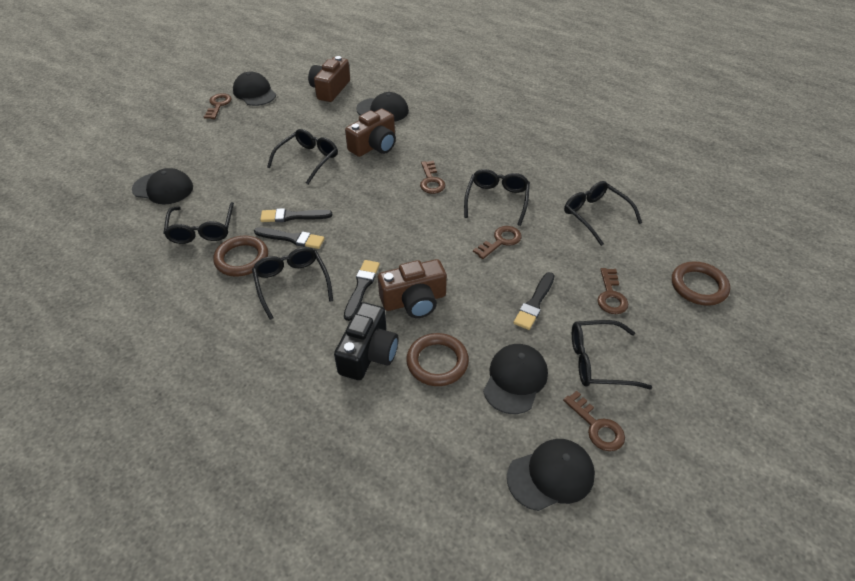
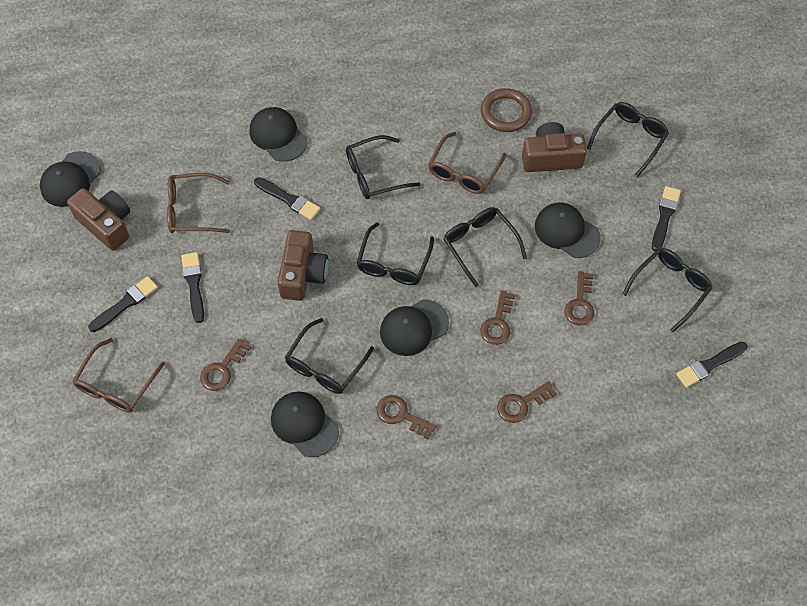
black brush: 4 -> 5
black camera: 1 -> 0
brown glasses: 0 -> 3
brown ring: 3 -> 1

